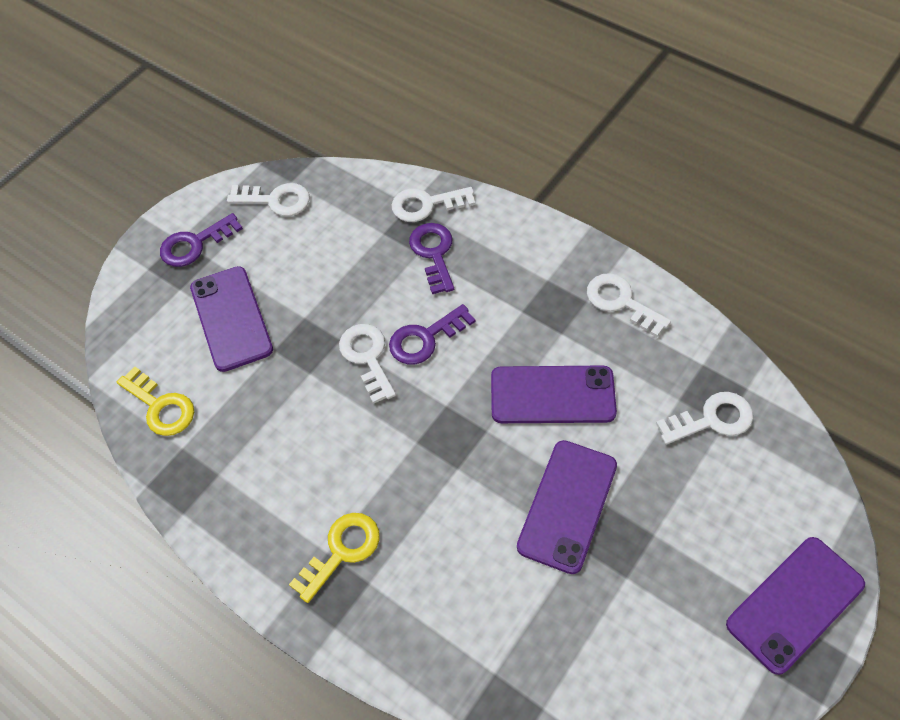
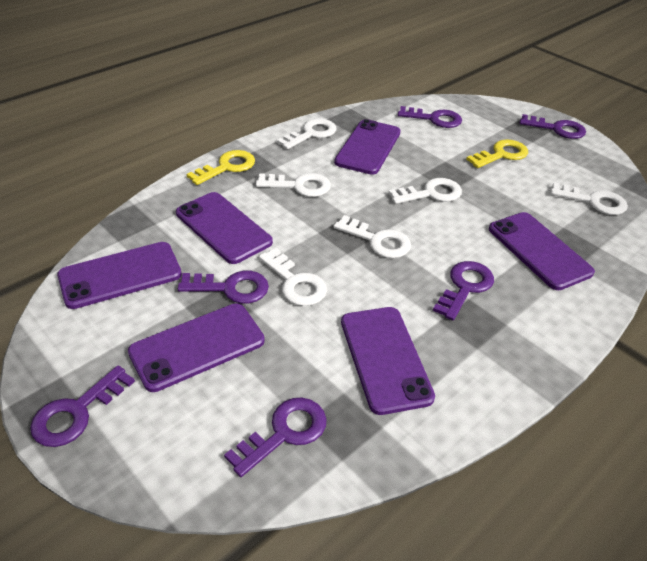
purple key: 3 -> 6
purple phone: 4 -> 6
white key: 5 -> 6

